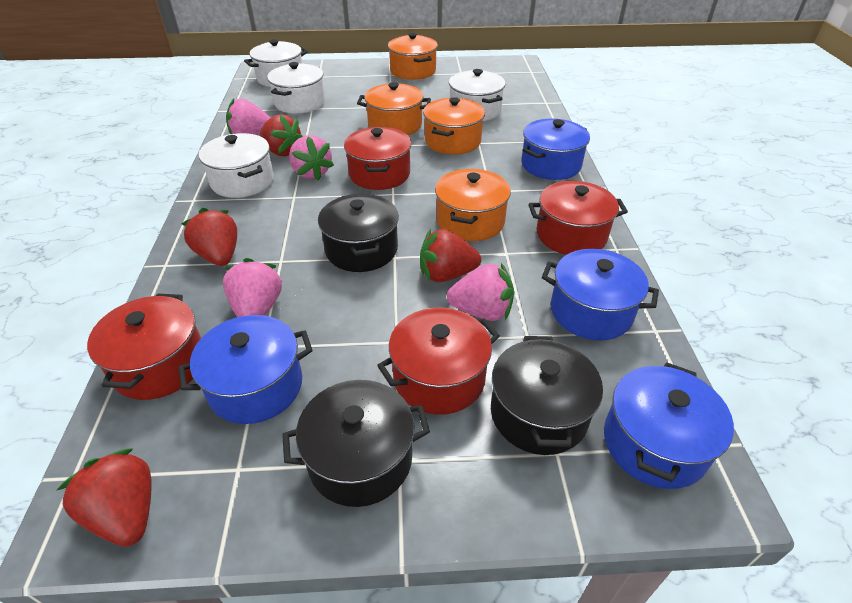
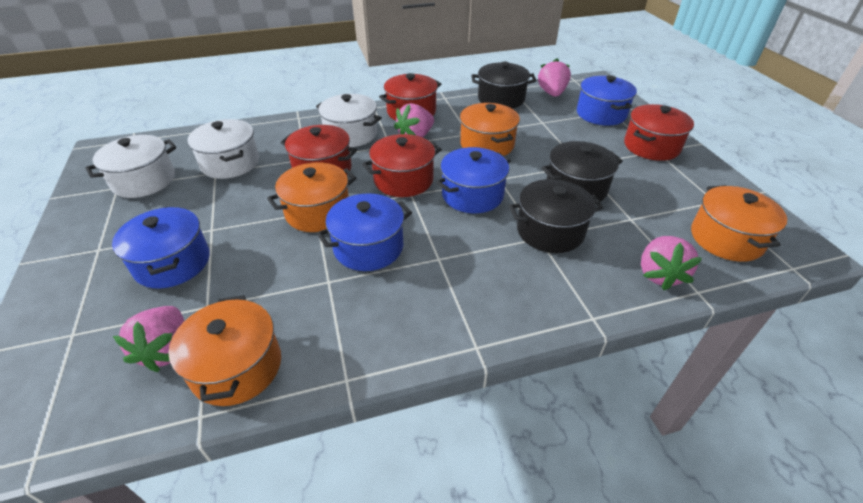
red strawberry: 4 -> 0
white pot: 4 -> 3

